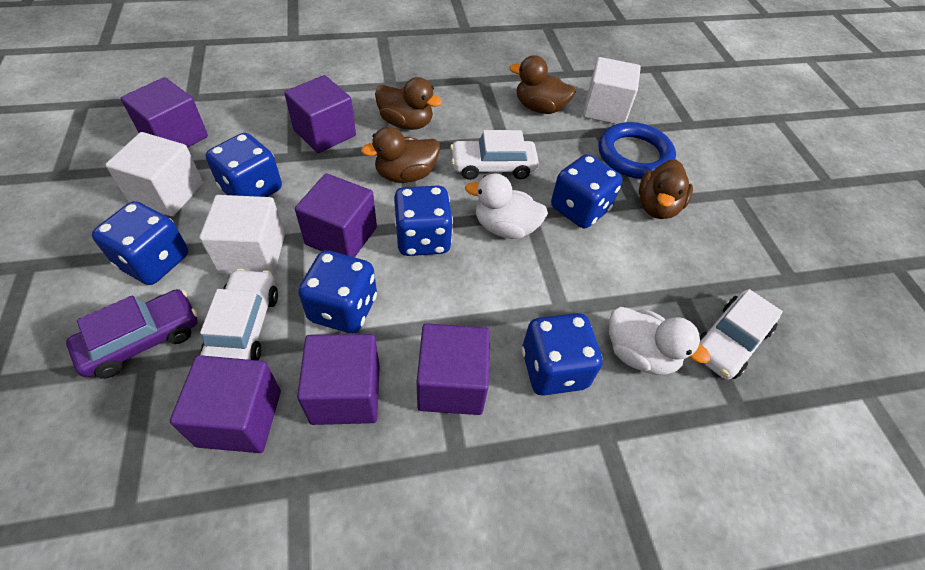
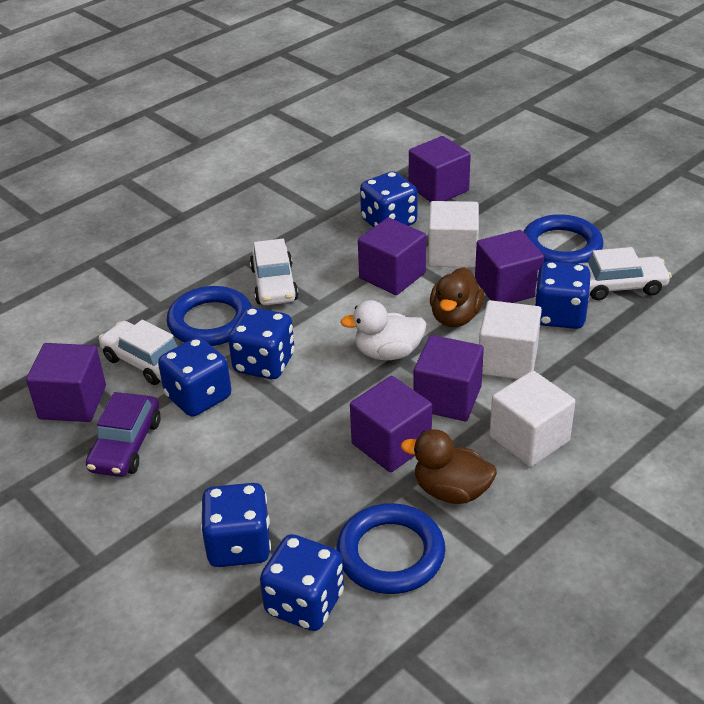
blue ring: 1 -> 3
brown duck: 4 -> 2
white duck: 2 -> 1

